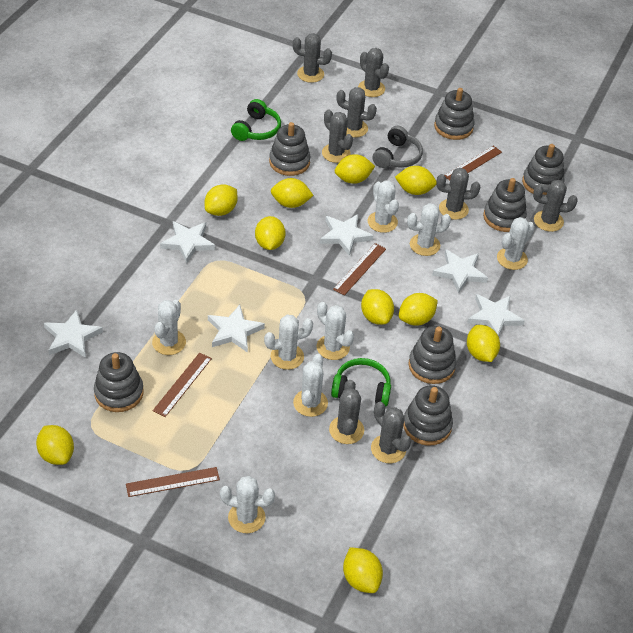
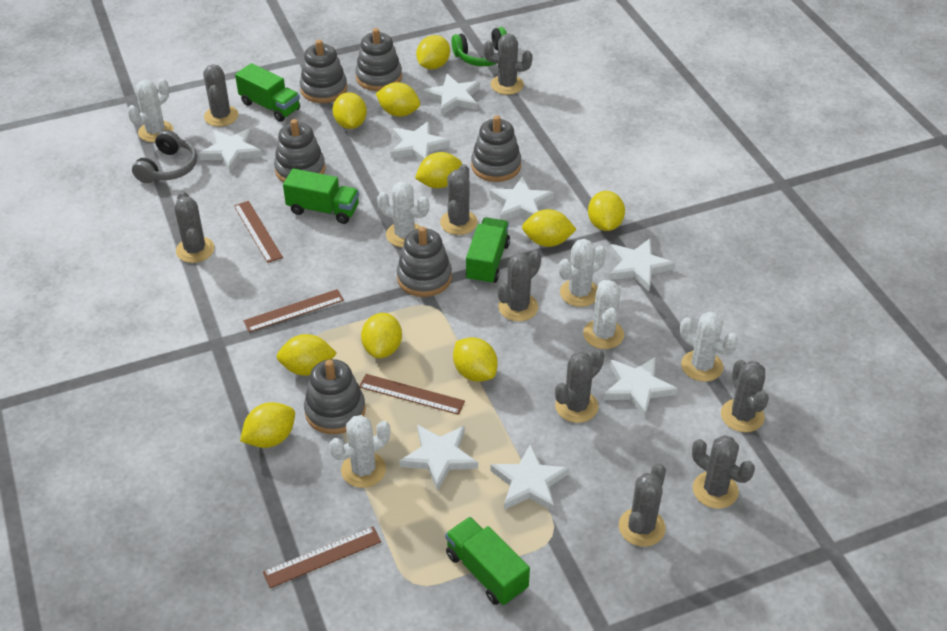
green headphones: 2 -> 1
green truck: 0 -> 4
grey cactus: 8 -> 9
grey stacking toy: 7 -> 6
white cactus: 8 -> 6
white star: 6 -> 8

